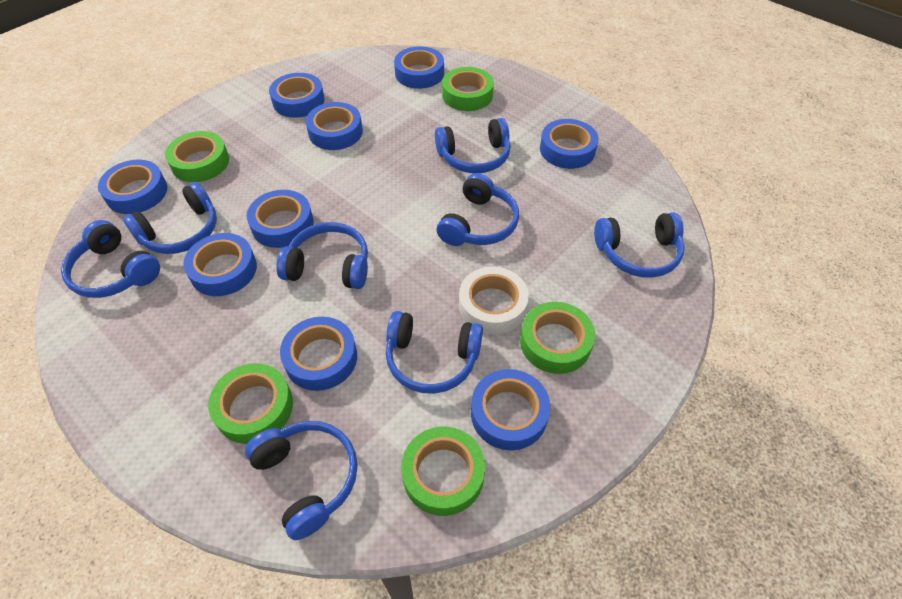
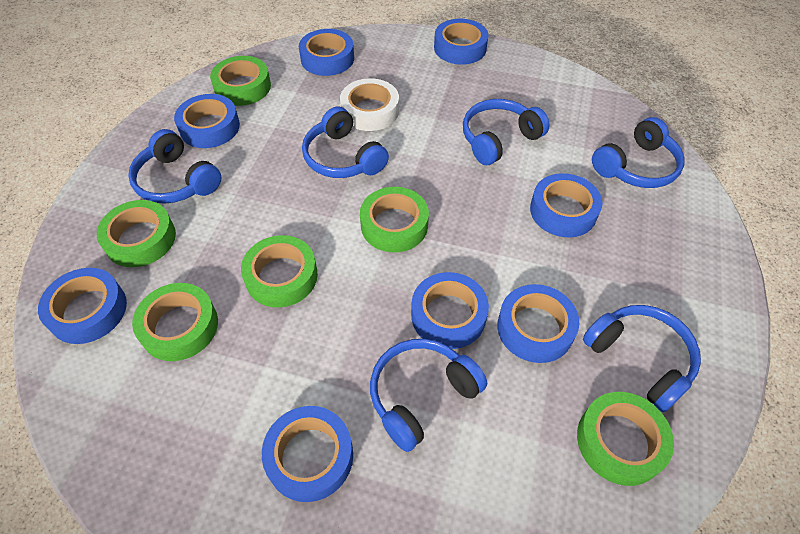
blue headphones: 8 -> 6
blue tape: 9 -> 8
green tape: 5 -> 6

